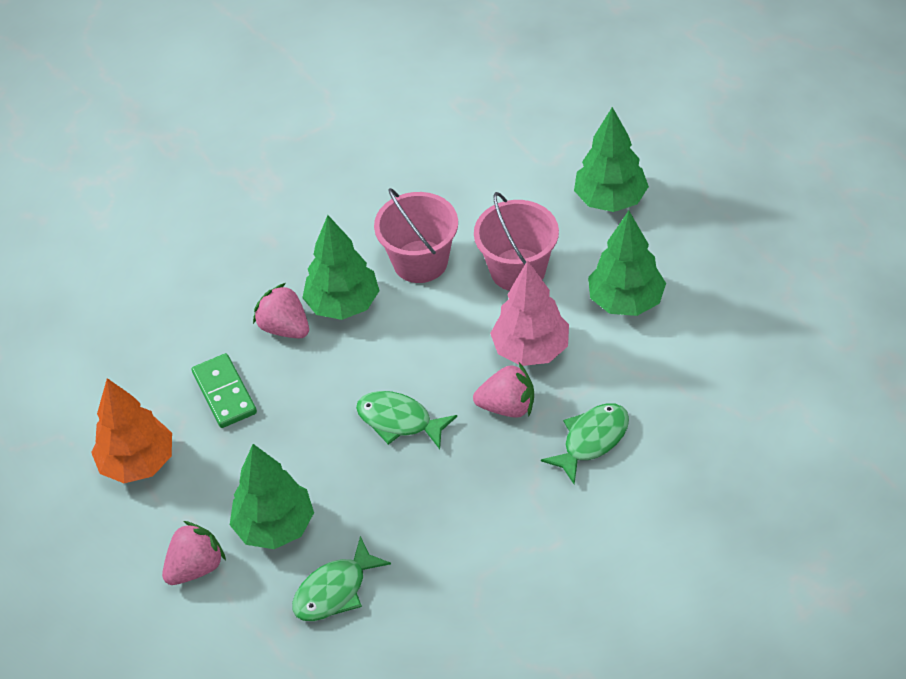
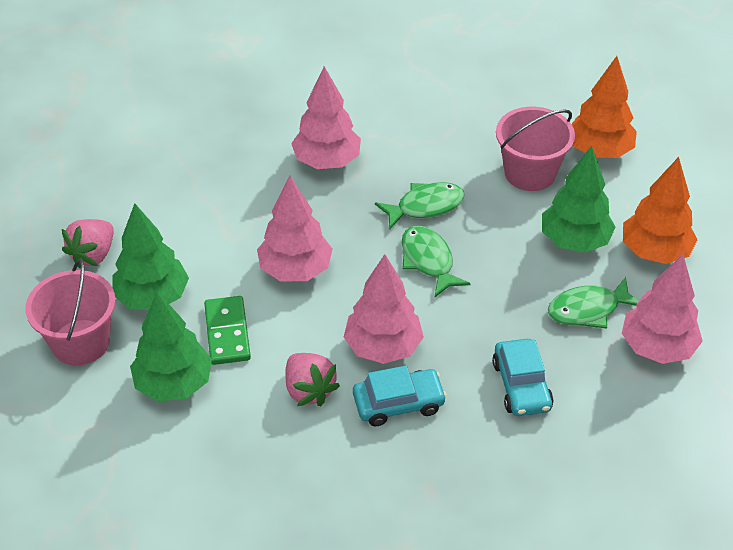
green tree: 4 -> 3
orange tree: 1 -> 2
pink strawberry: 3 -> 2
pink tree: 1 -> 4
turquoise car: 0 -> 2

